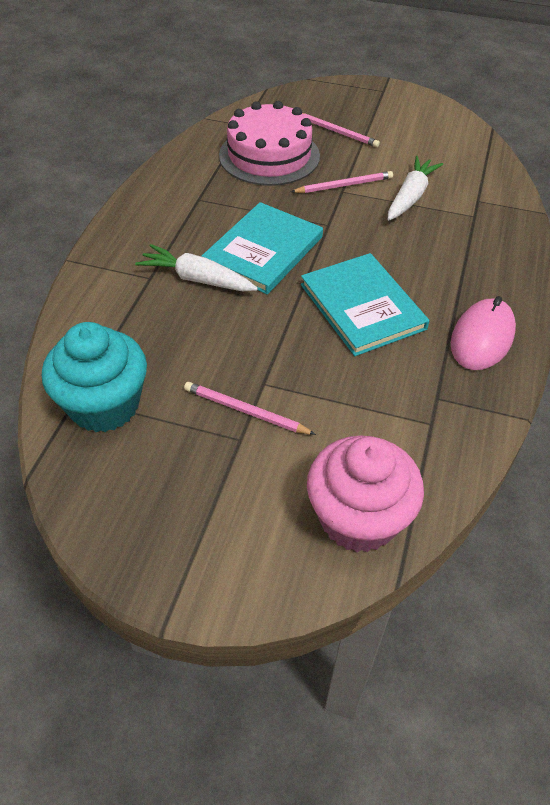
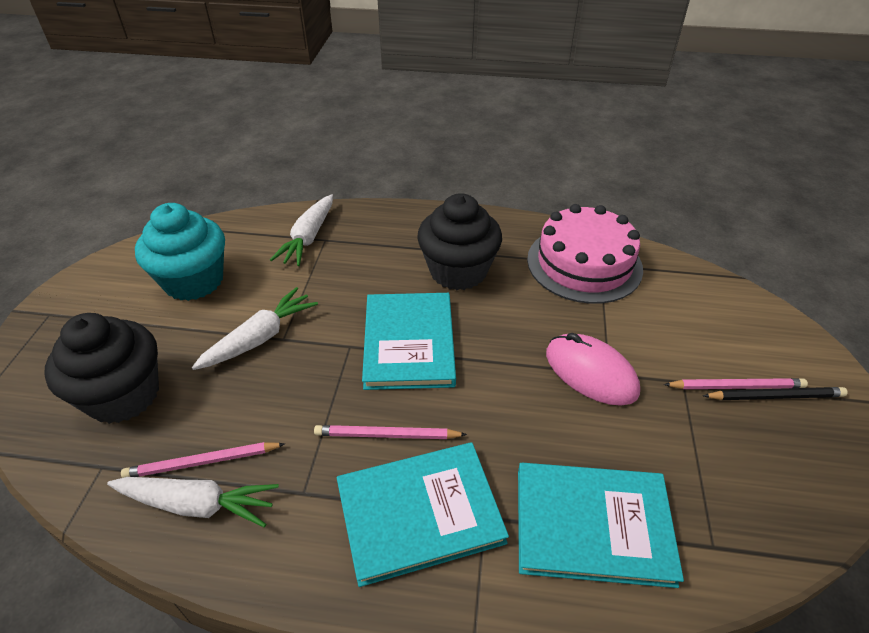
black cupcake: 0 -> 2
black pencil: 0 -> 1
pink cupcake: 1 -> 0
turquoise book: 2 -> 3
white carrot: 2 -> 3

